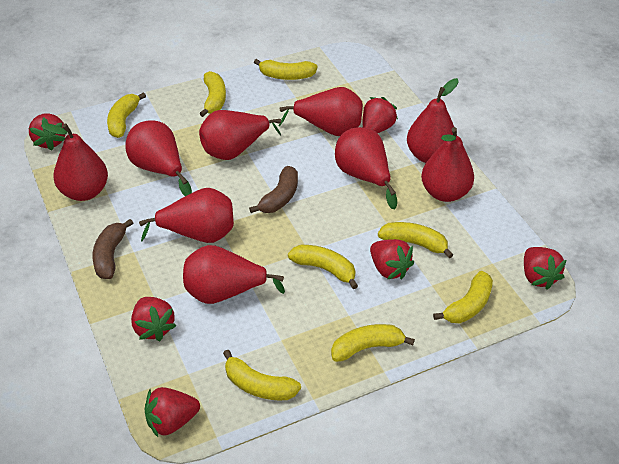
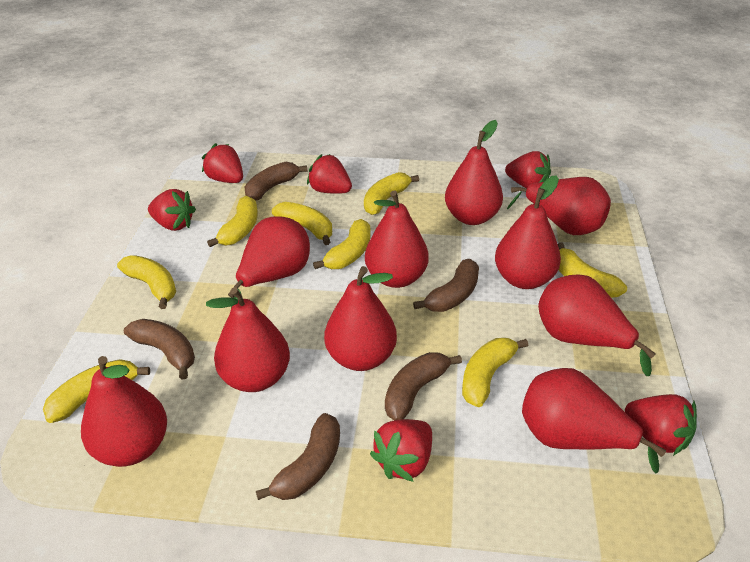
brown banana: 2 -> 5
red pear: 9 -> 10

